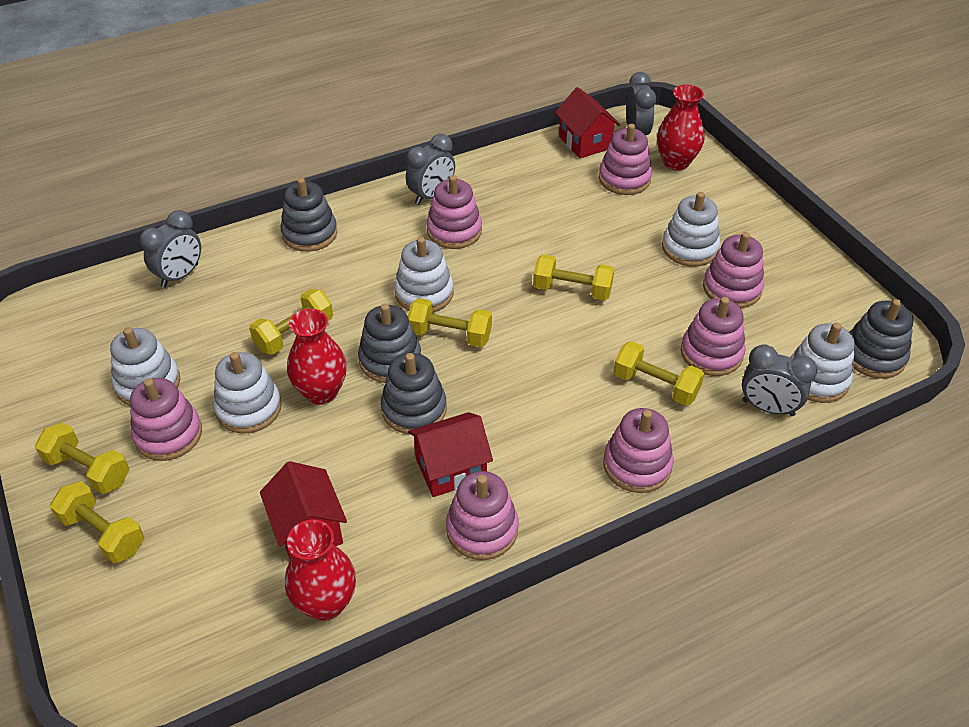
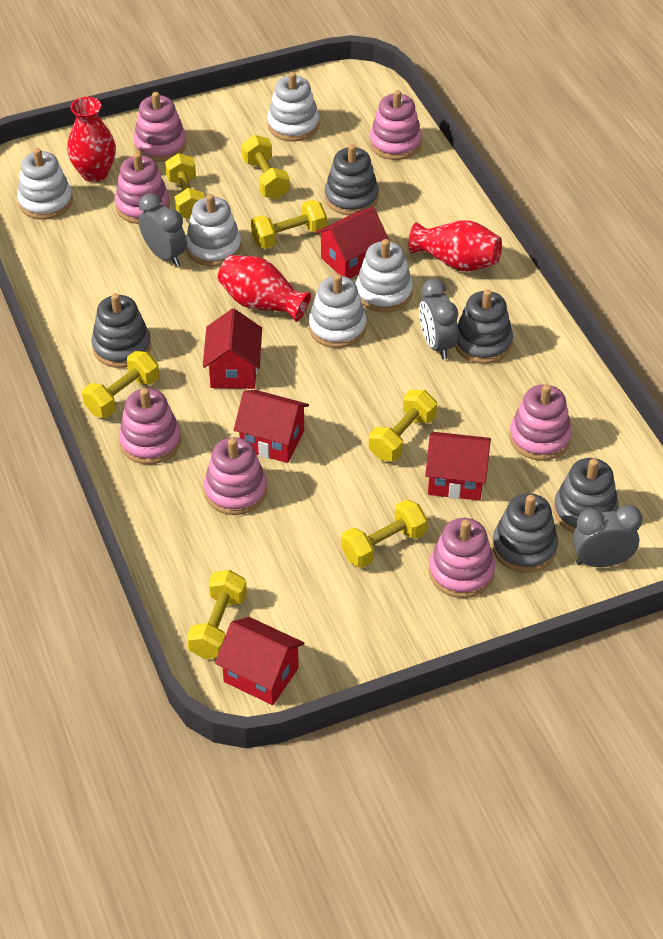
grey clock: 4 -> 3
grey stacking toy: 4 -> 5
red house: 3 -> 5
yellow dumbbell: 6 -> 7

